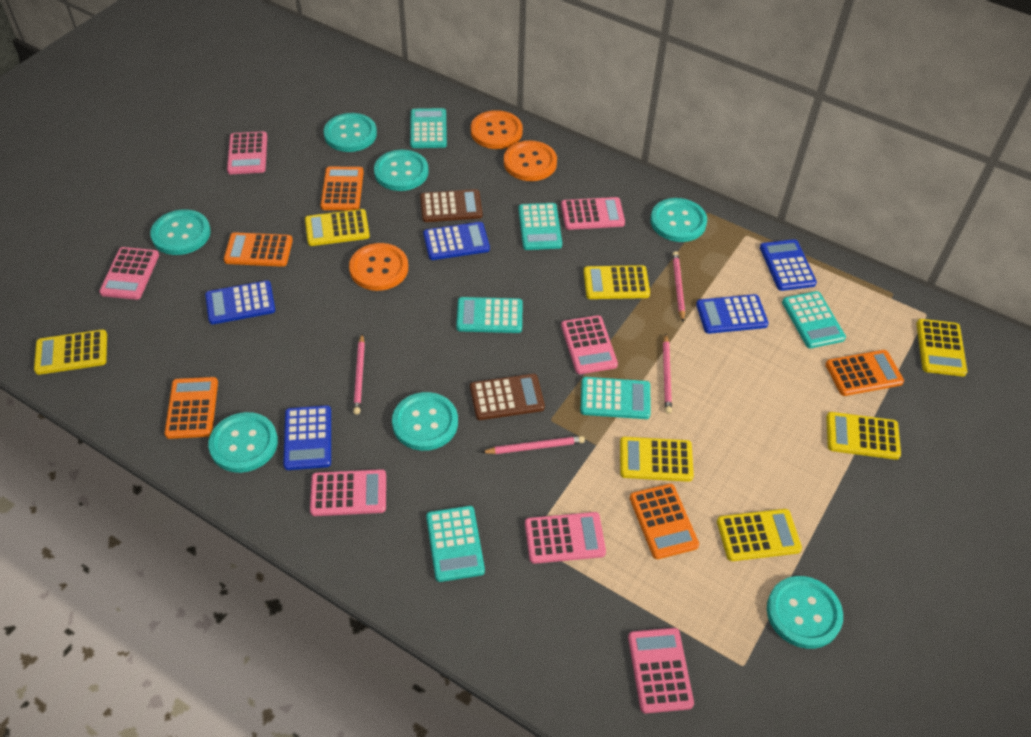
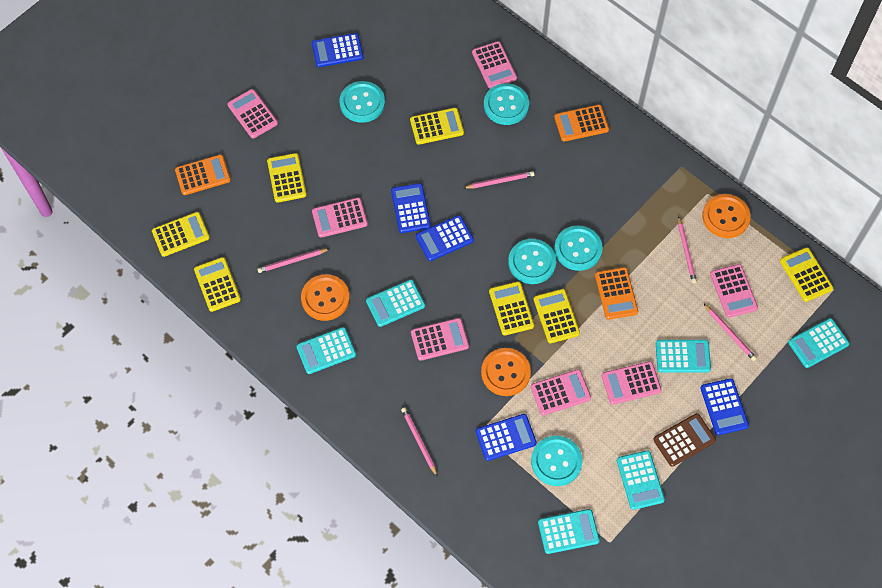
brown calculator: 2 -> 1
orange calculator: 5 -> 3
pink pencil: 4 -> 5
turquoise button: 7 -> 5

